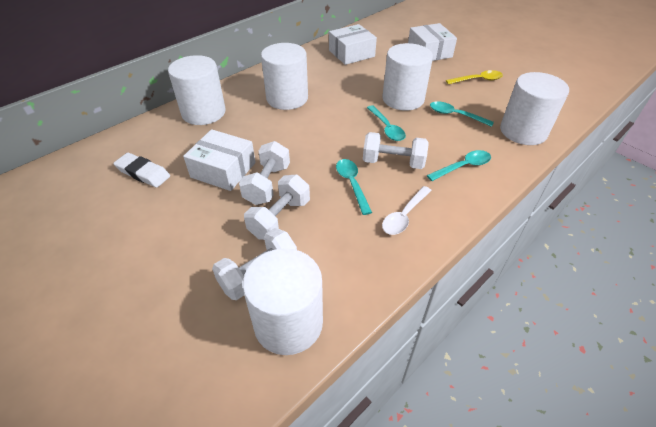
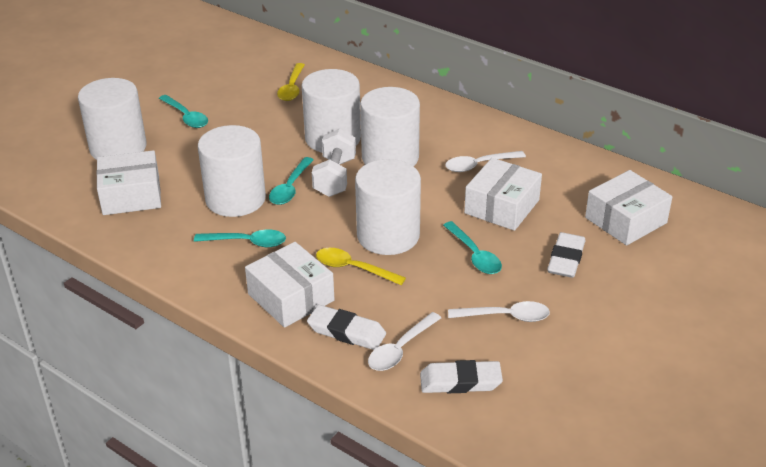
white box: 3 -> 4
white dumbbell: 4 -> 1
white eraser: 1 -> 3
white spoon: 1 -> 3
yellow spoon: 1 -> 2

